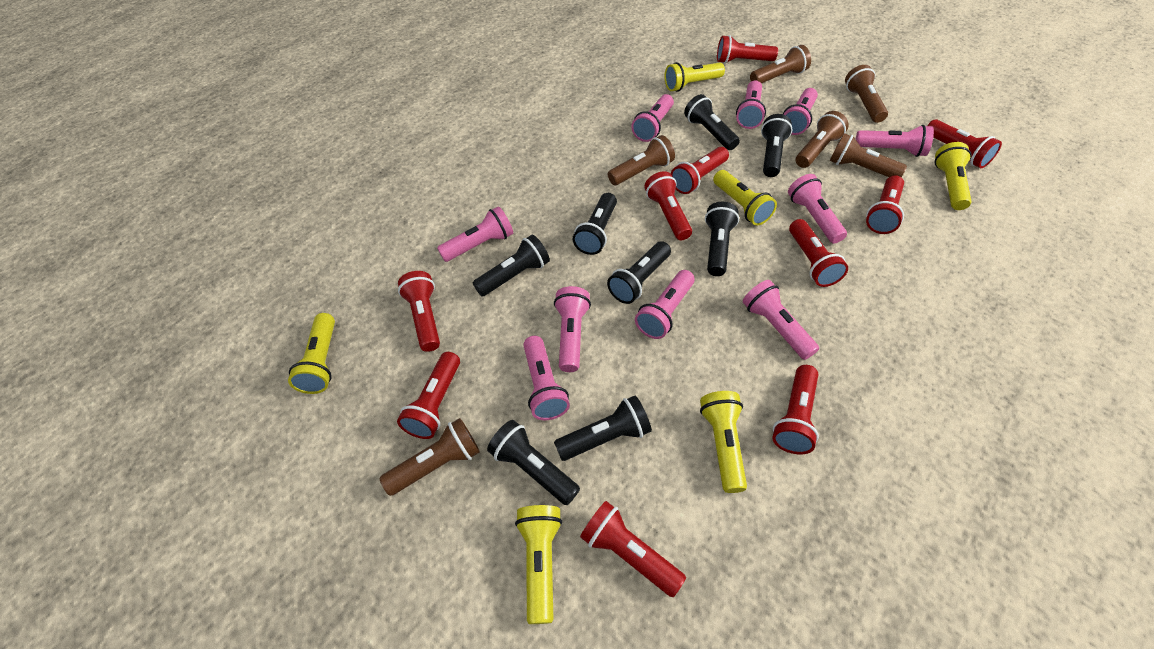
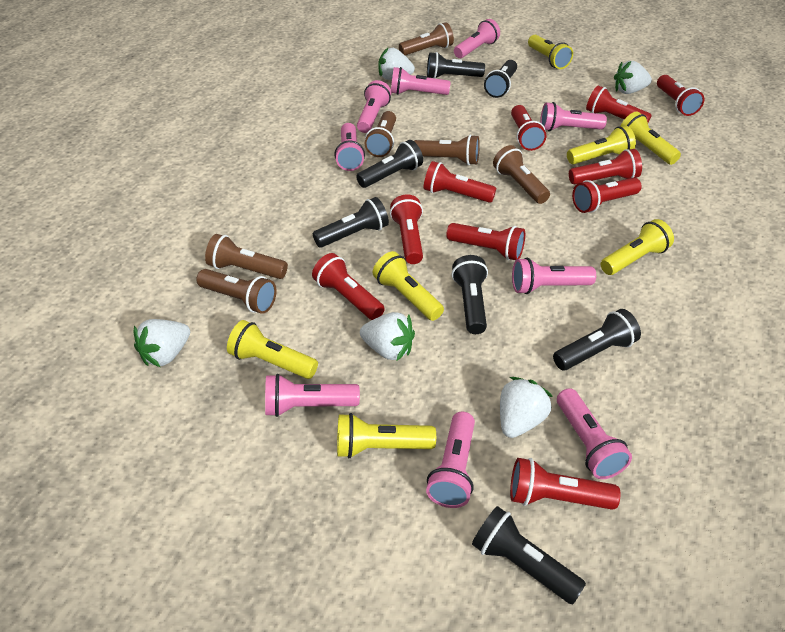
black flashlight: 8 -> 7
pink flashlight: 10 -> 9
white strawberry: 0 -> 5
yellow flashlight: 6 -> 7

